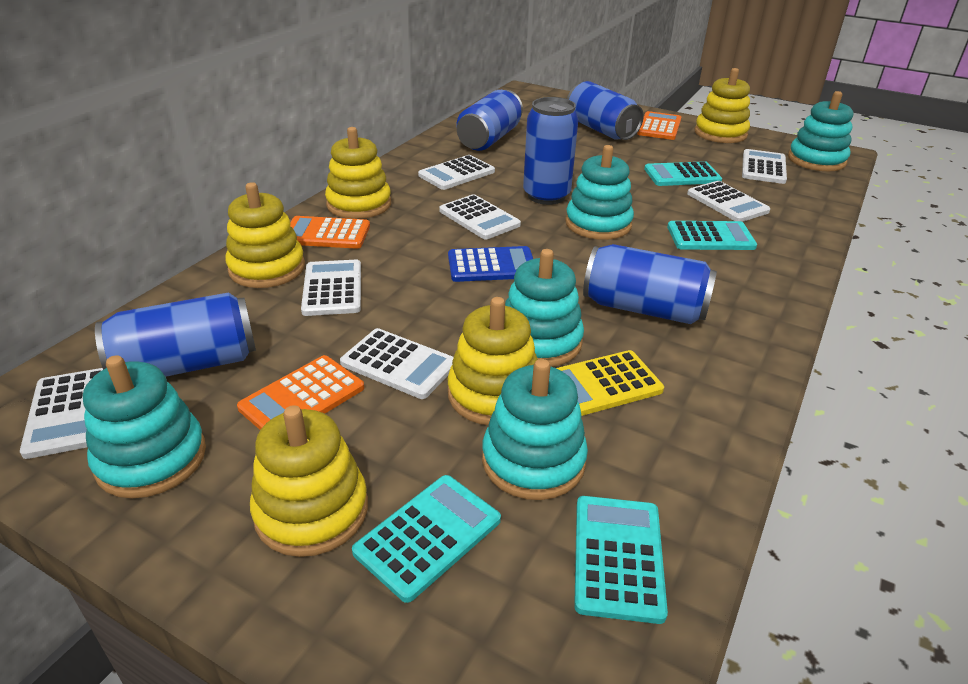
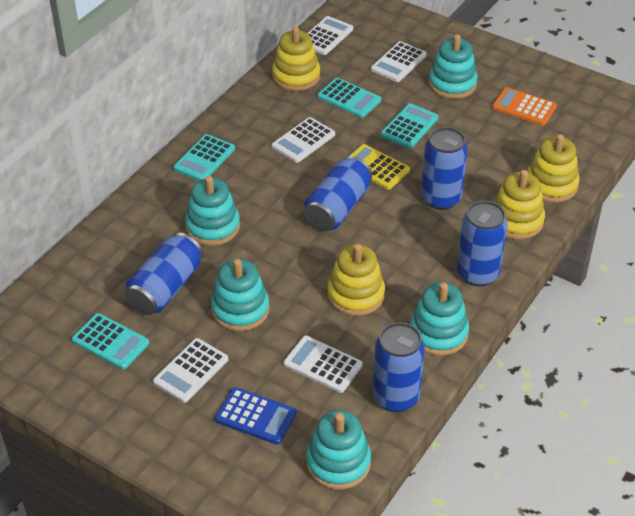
orange calculator: 3 -> 1
white calculator: 7 -> 5
yellow stacking toy: 5 -> 4

